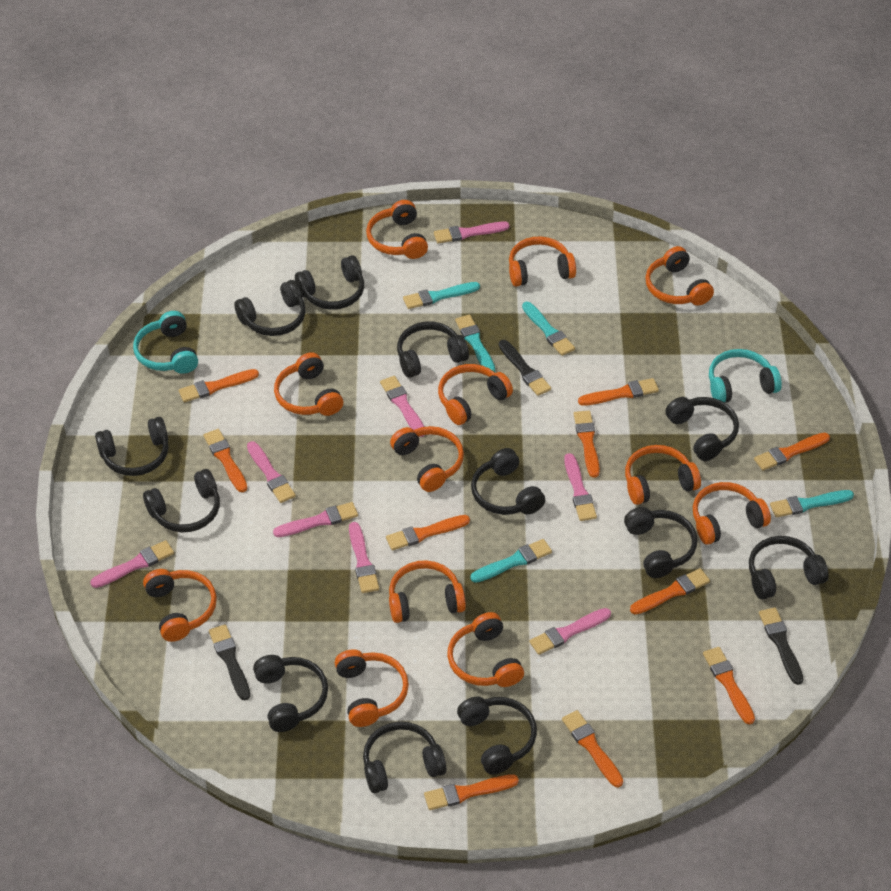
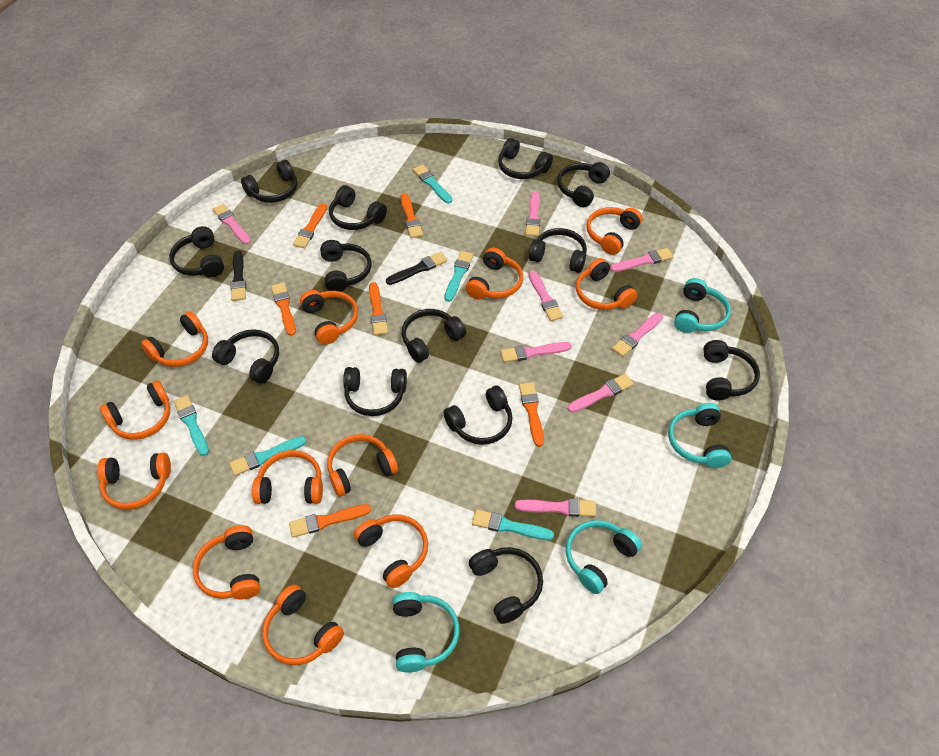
black brush: 3 -> 2
black headphones: 12 -> 13
orange brush: 10 -> 6
turquoise headphones: 2 -> 4

